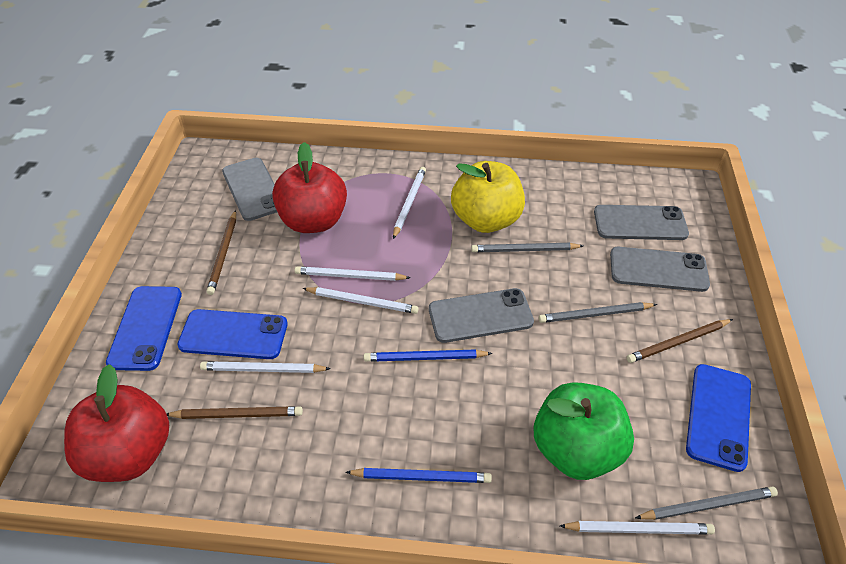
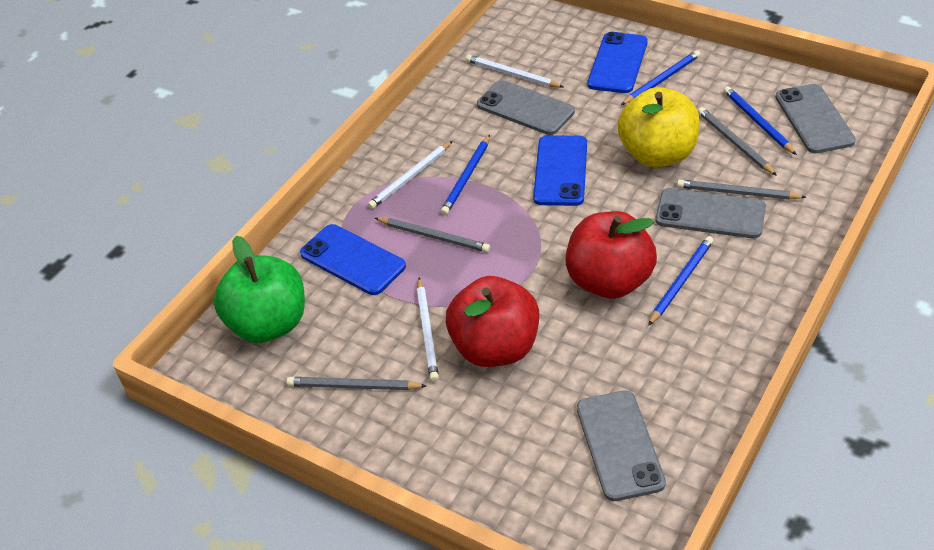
blue pencil: 2 -> 4
brown pencil: 3 -> 0
grey pencil: 3 -> 4
white pencil: 5 -> 3

